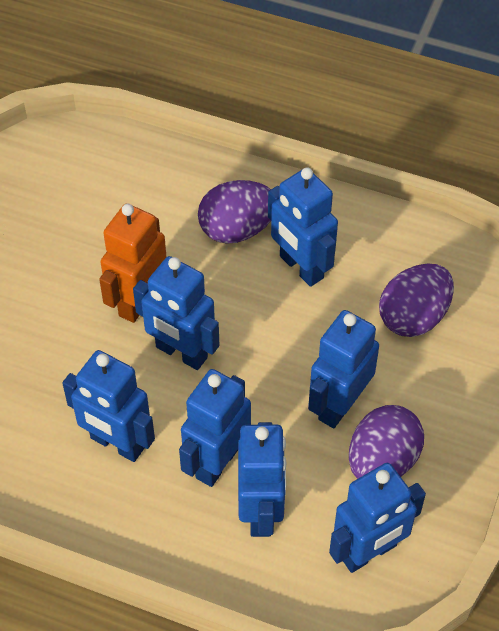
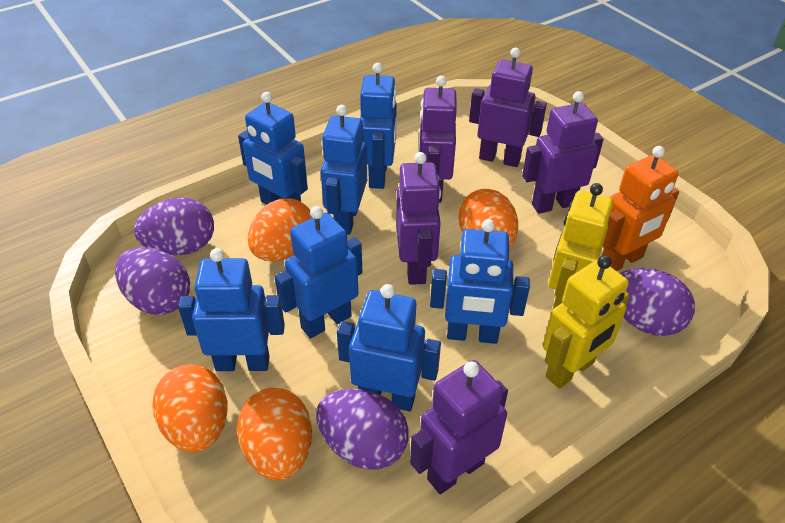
orange egg: 0 -> 4
purple egg: 3 -> 4
purple robot: 0 -> 5
yellow robot: 0 -> 2

